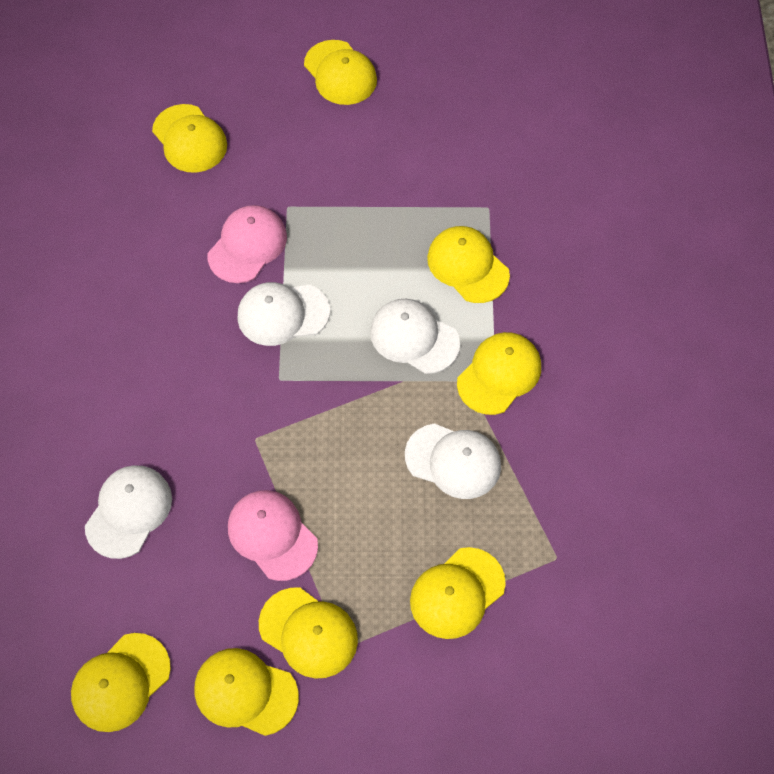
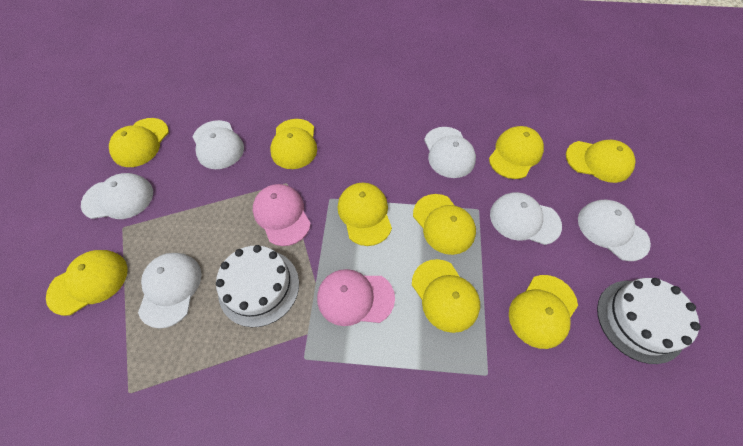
white cake: 0 -> 2
white cap: 4 -> 6
yellow cap: 8 -> 9

